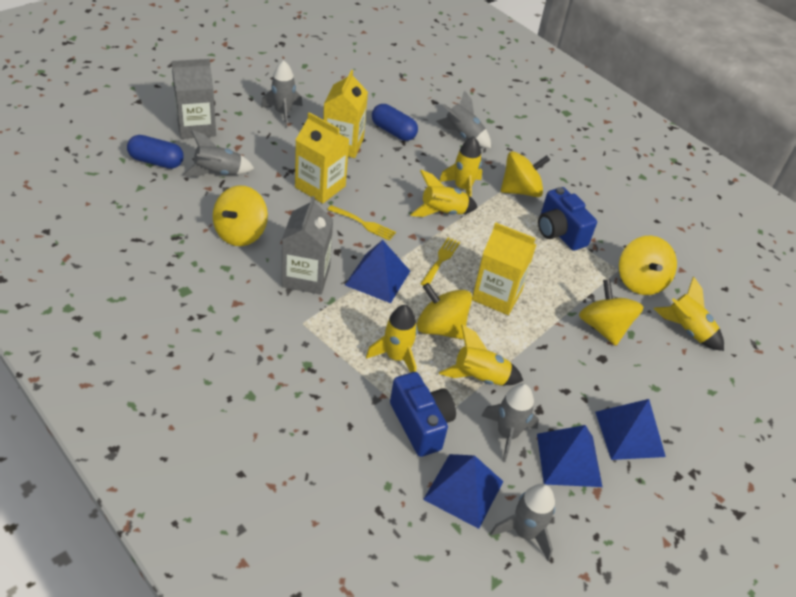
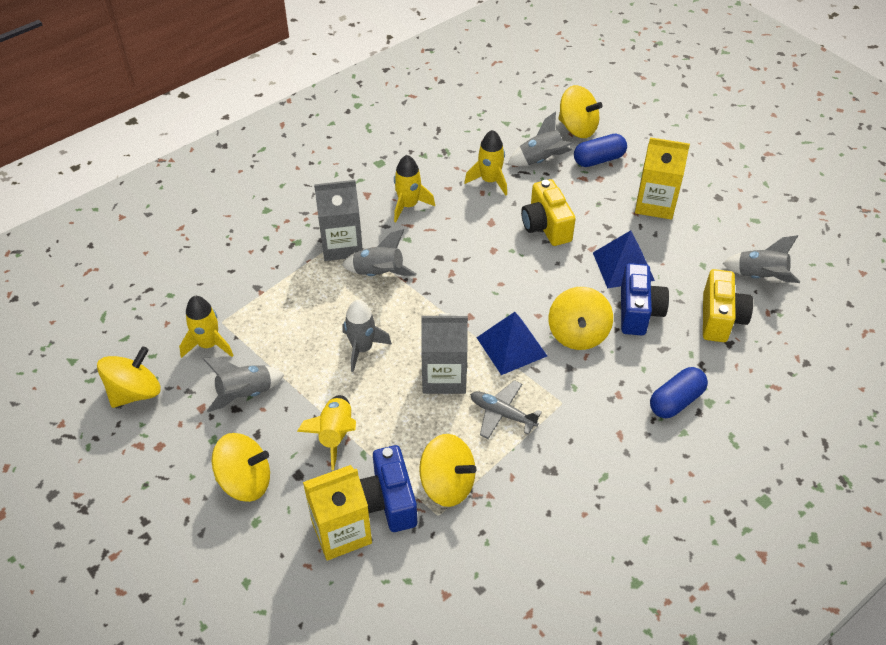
blue pyramid: 4 -> 2
grey plane: 0 -> 1
yellow camera: 0 -> 2
yellow carton: 3 -> 2
yellow fork: 2 -> 0
yellow rocket: 5 -> 4

